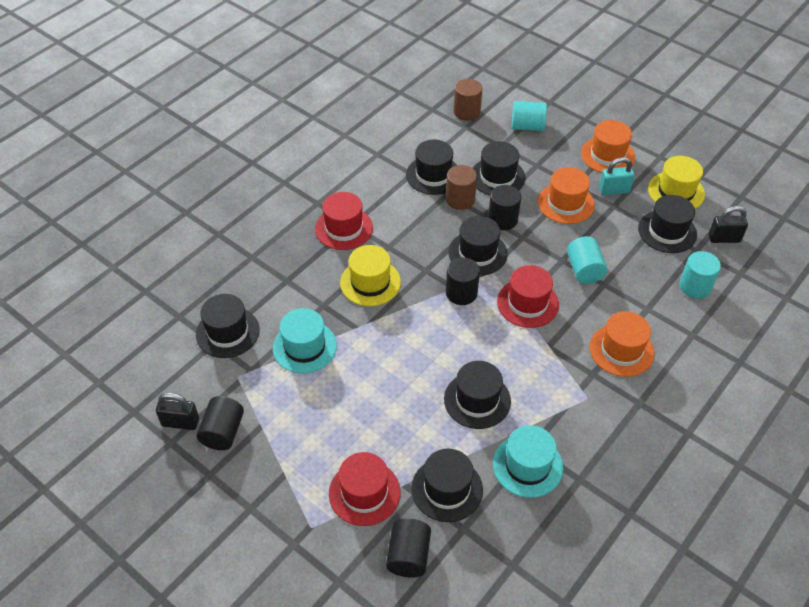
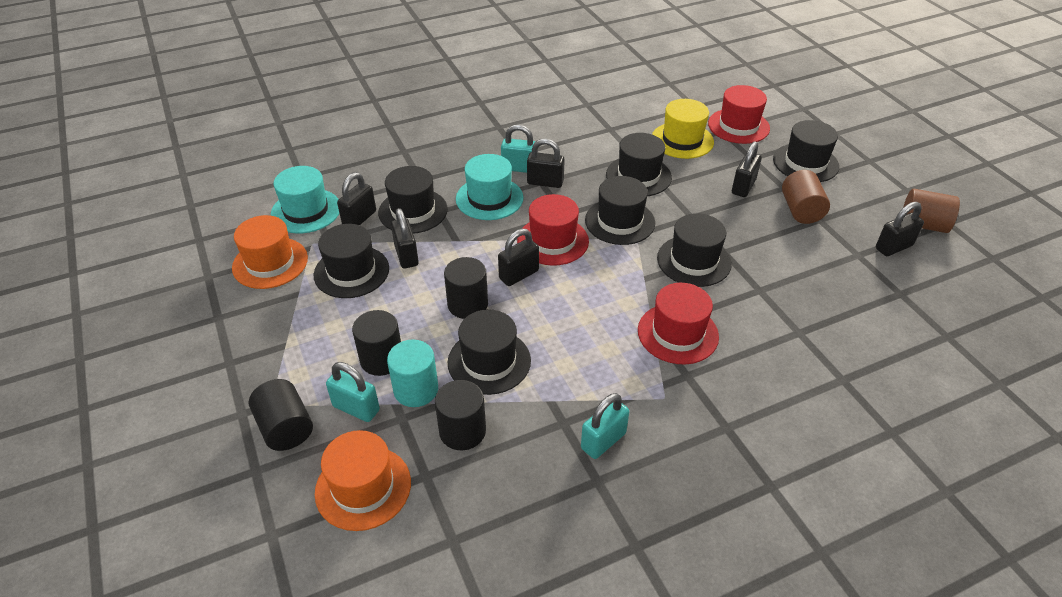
black padlock: 2 -> 6
orange hat: 3 -> 2
turquoise cylinder: 3 -> 1
turquoise padlock: 1 -> 3
yellow hat: 2 -> 1

